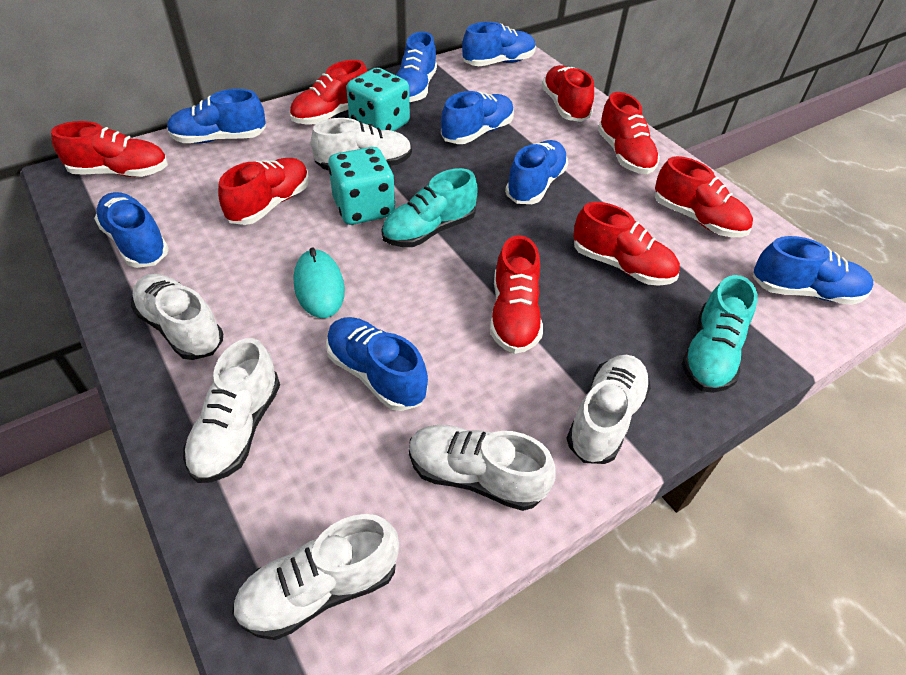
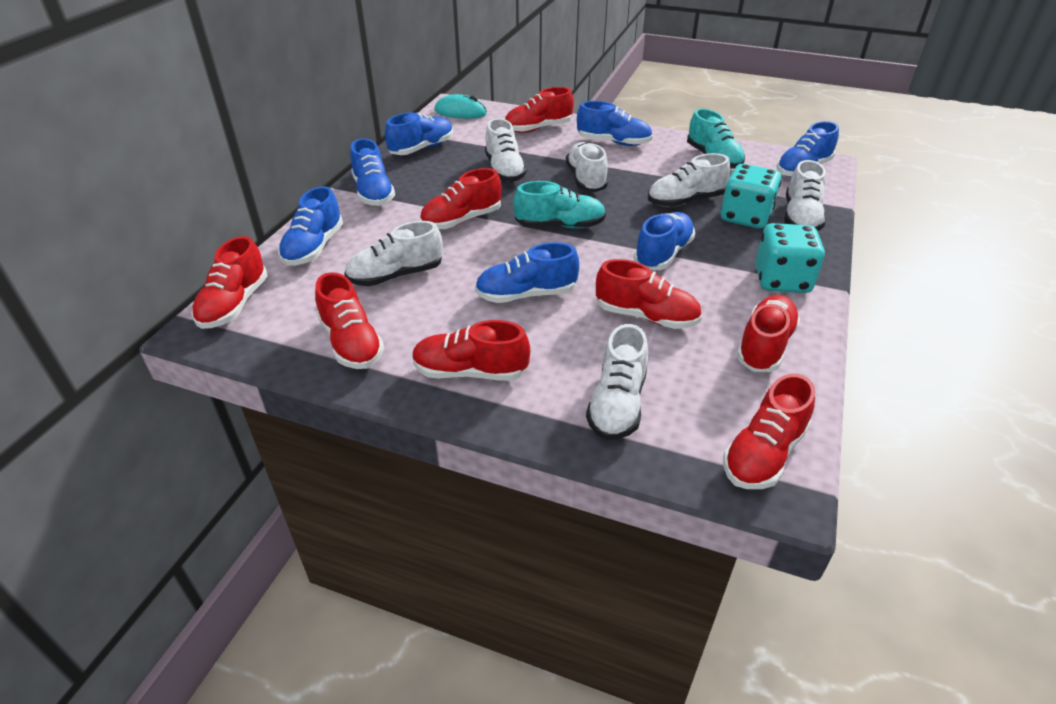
blue shoe: 8 -> 7

